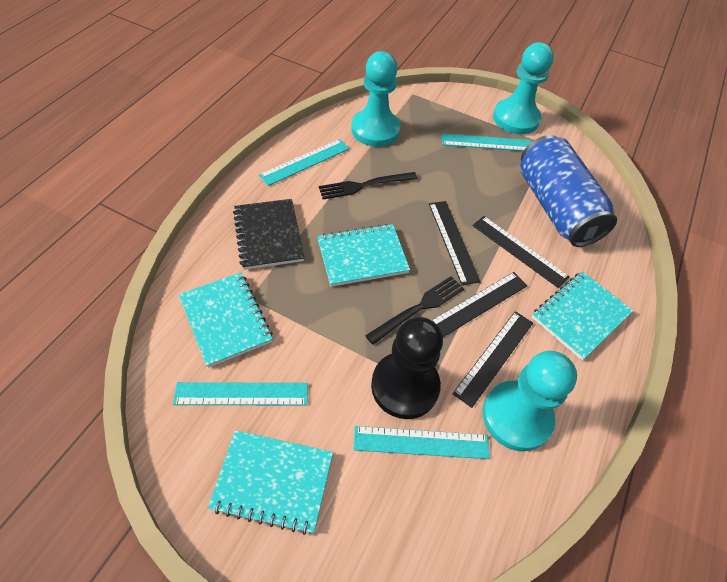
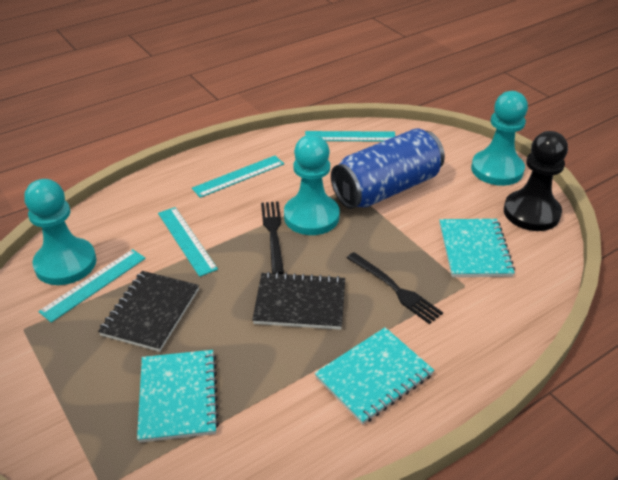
black notebook: 1 -> 2
black ruler: 4 -> 0
turquoise notebook: 4 -> 3

